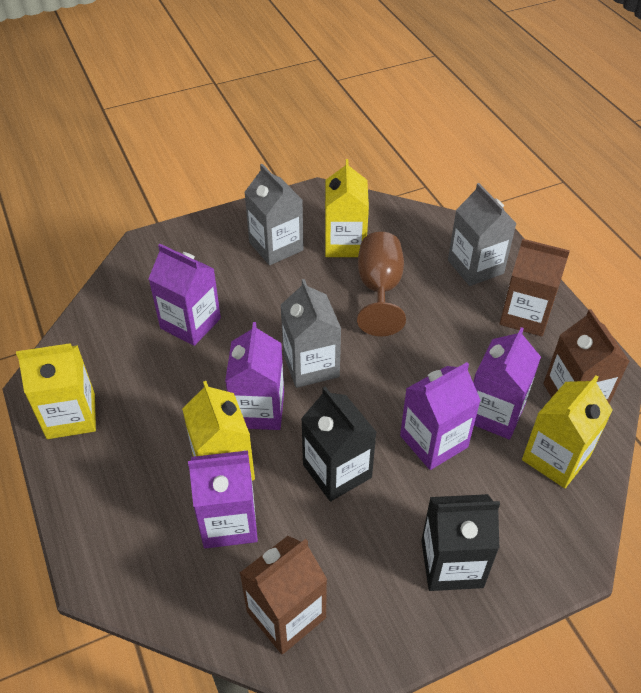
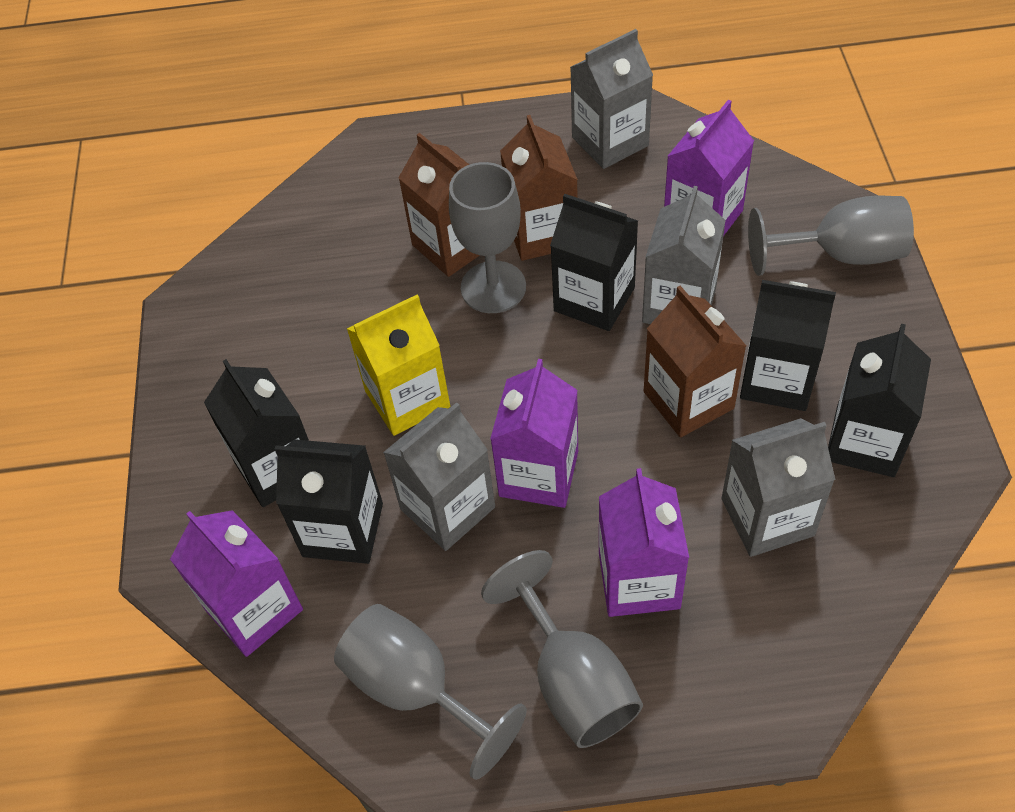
black carton: 2 -> 5
brown goblet: 1 -> 0
grey carton: 3 -> 4
grey goblet: 0 -> 4
purple carton: 5 -> 4
yellow carton: 4 -> 1

